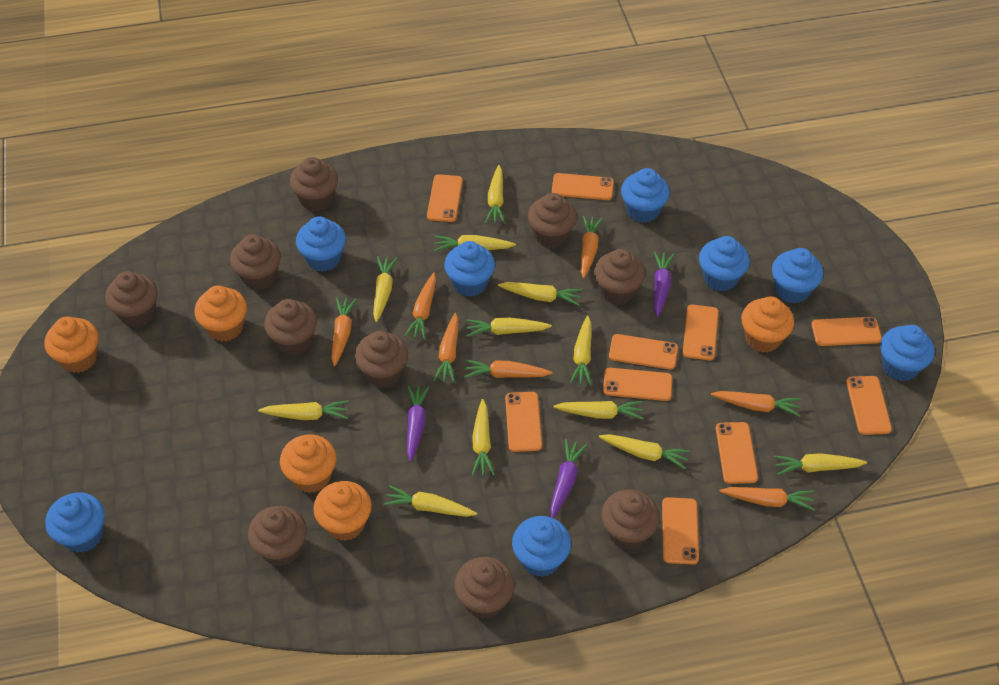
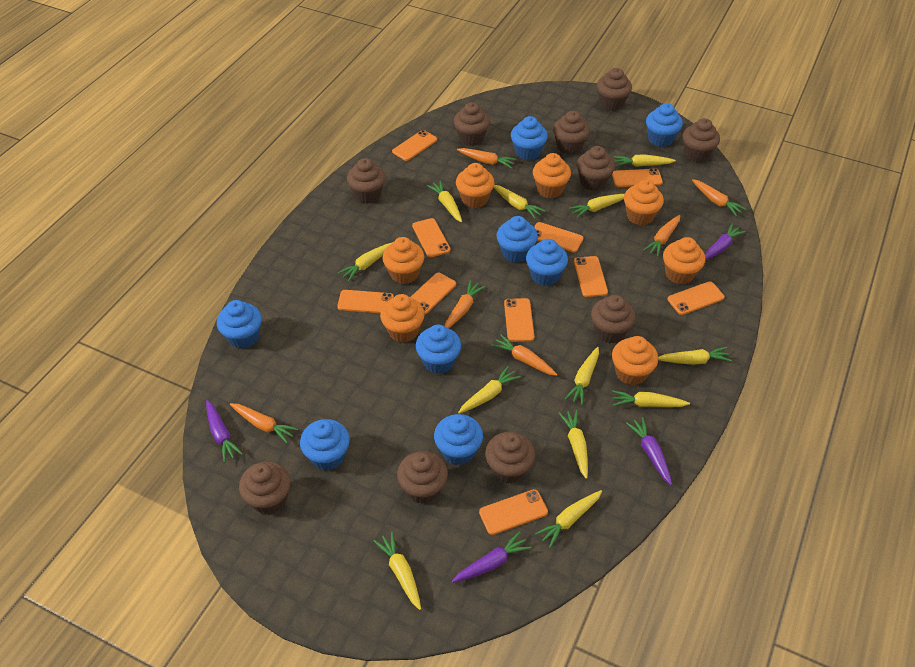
orange carrot: 7 -> 6
orange cupcake: 5 -> 7
purple carrot: 3 -> 4

